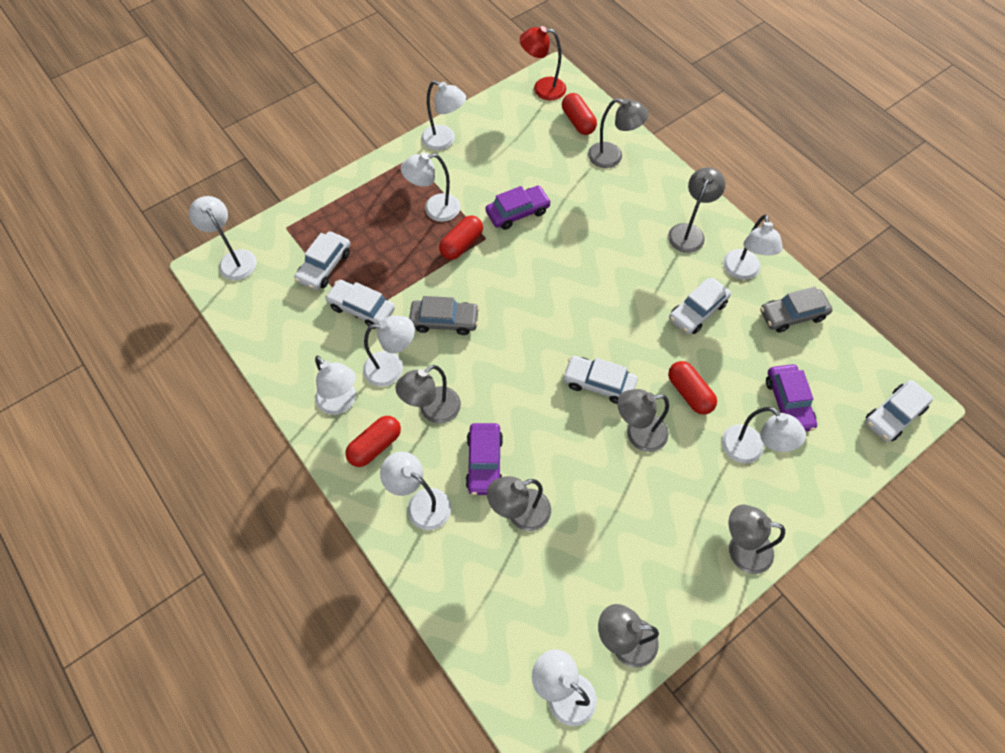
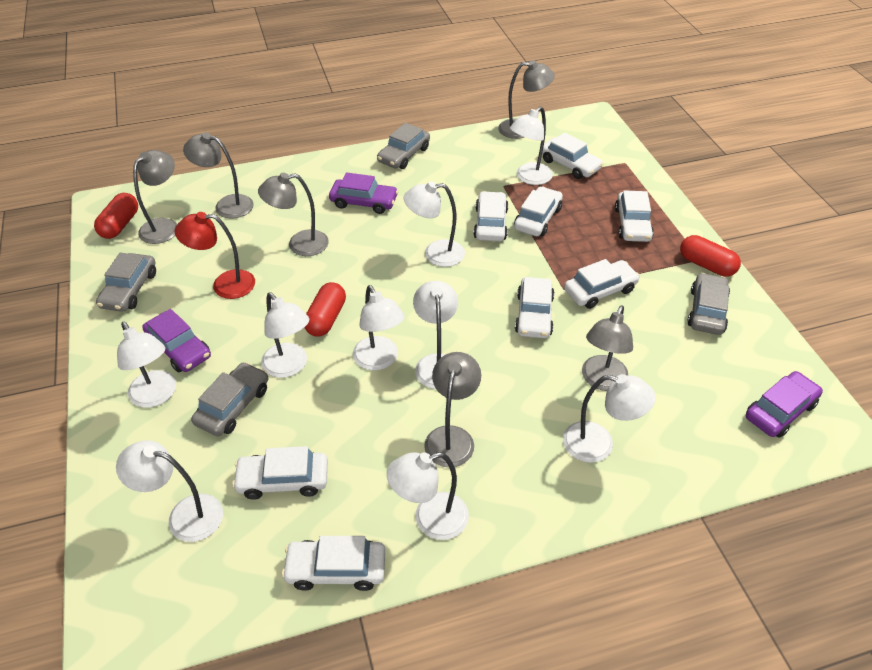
grey car: 2 -> 4
grey lamp: 7 -> 6
red capsule: 4 -> 3
white car: 5 -> 8

